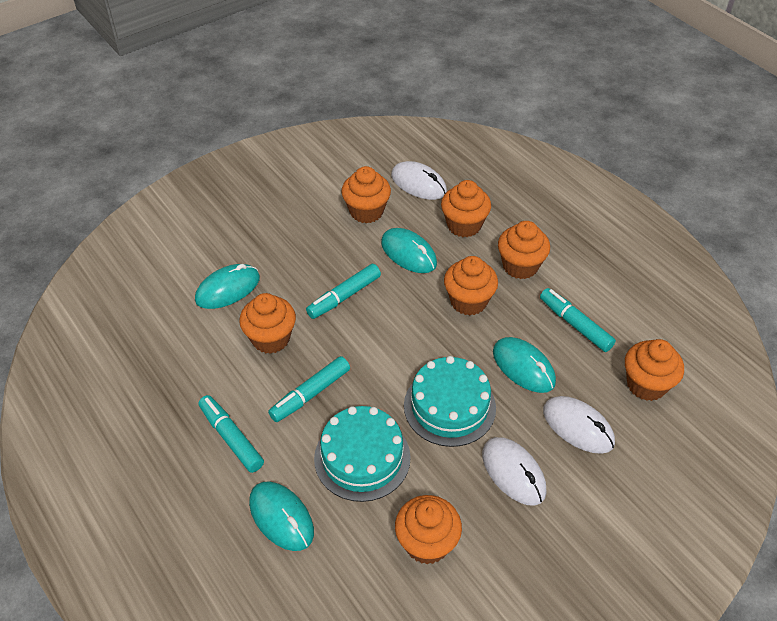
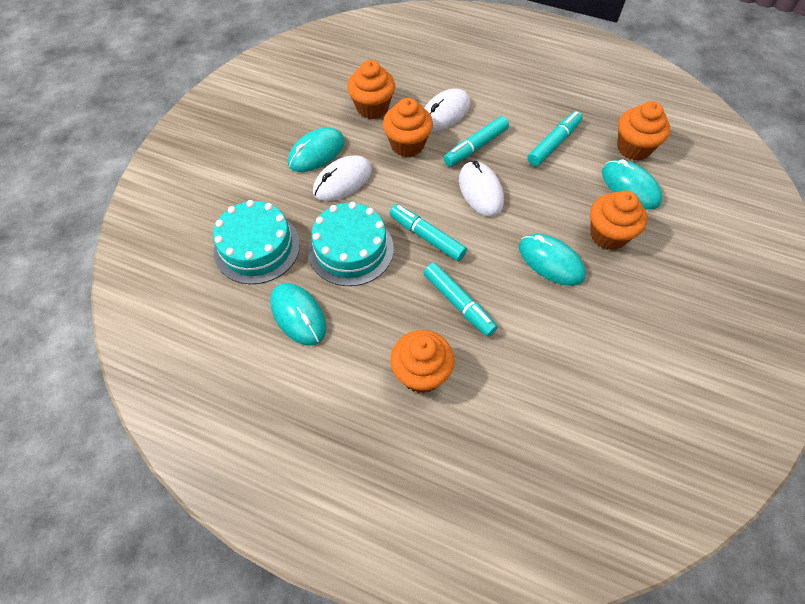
orange cupcake: 7 -> 5

